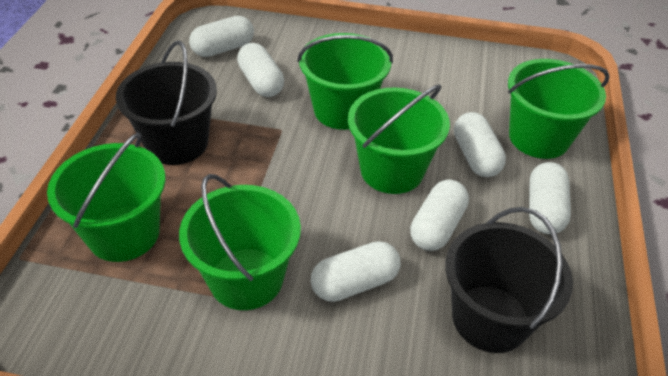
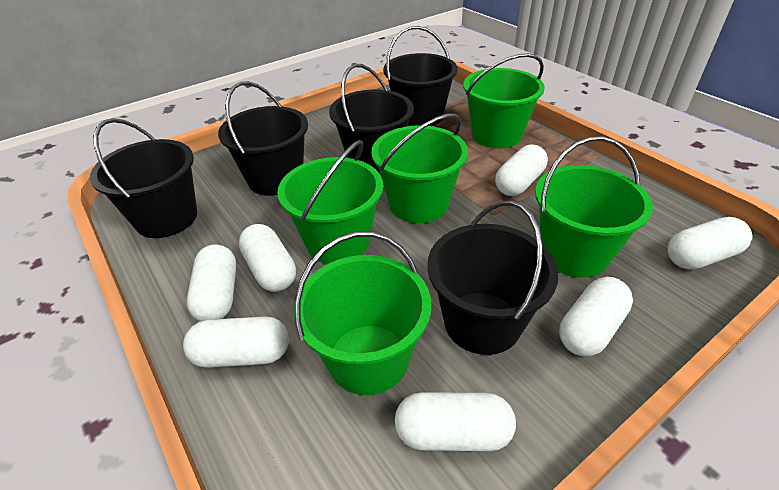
black bucket: 2 -> 5
white capsule: 6 -> 7

